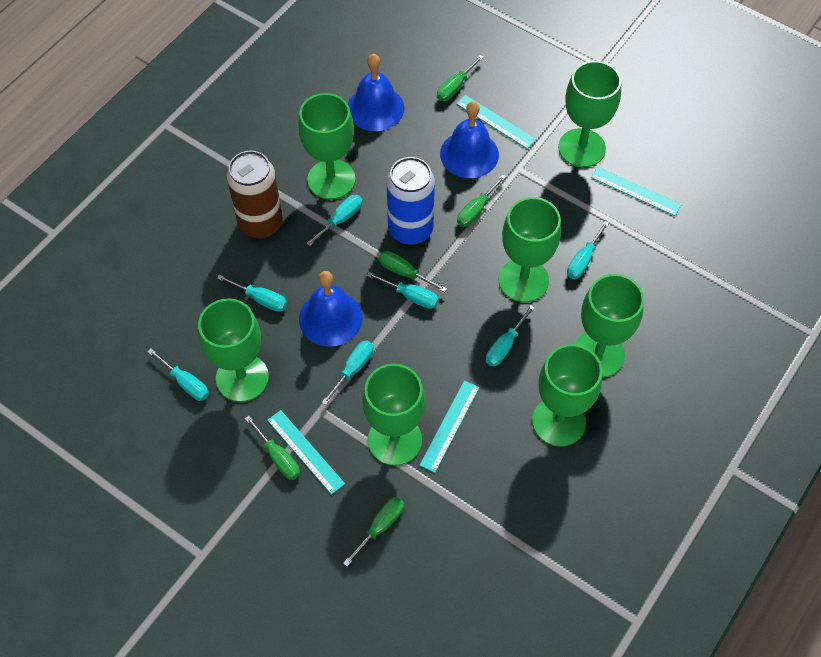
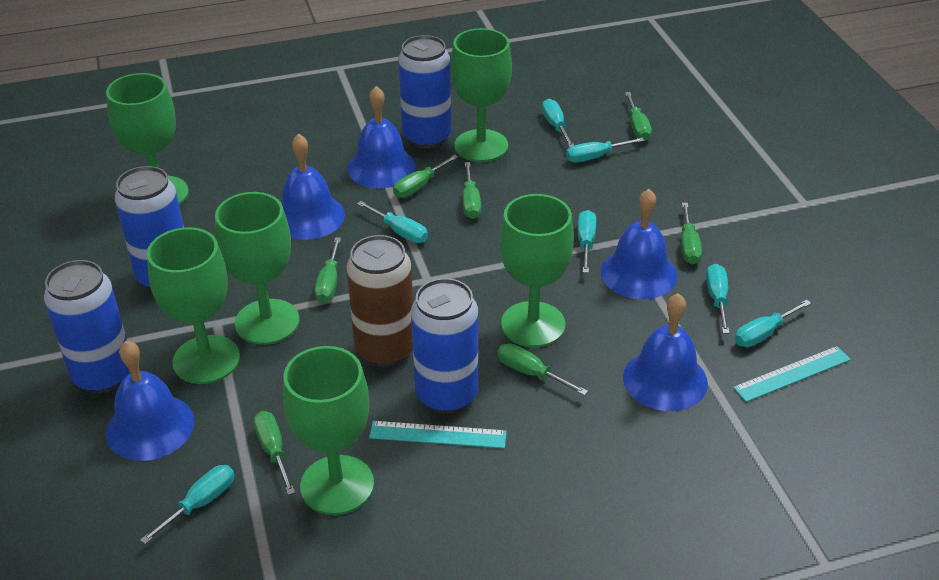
blue bell: 3 -> 5
blue can: 1 -> 4
green goblet: 7 -> 6
green screwdriver: 5 -> 7
turquoise ruler: 4 -> 2

